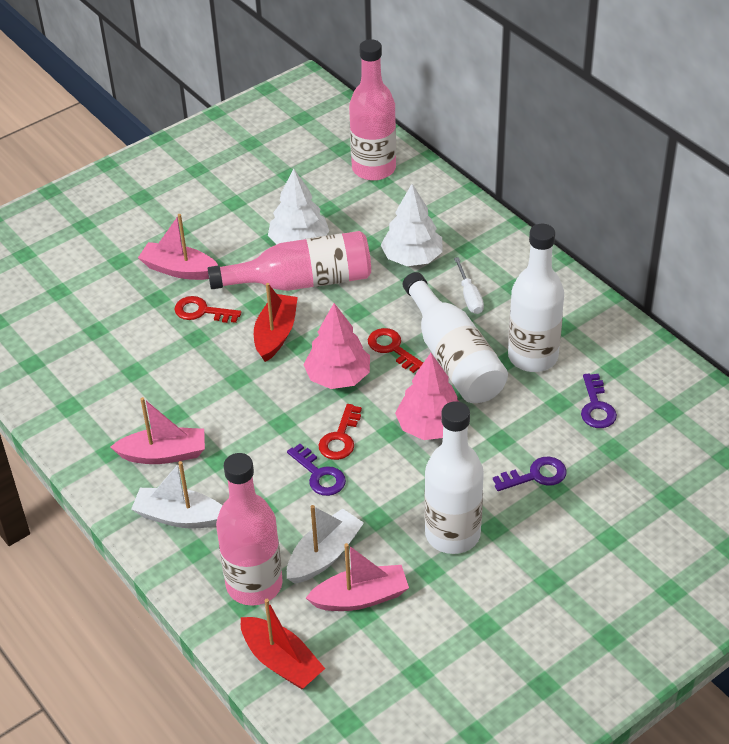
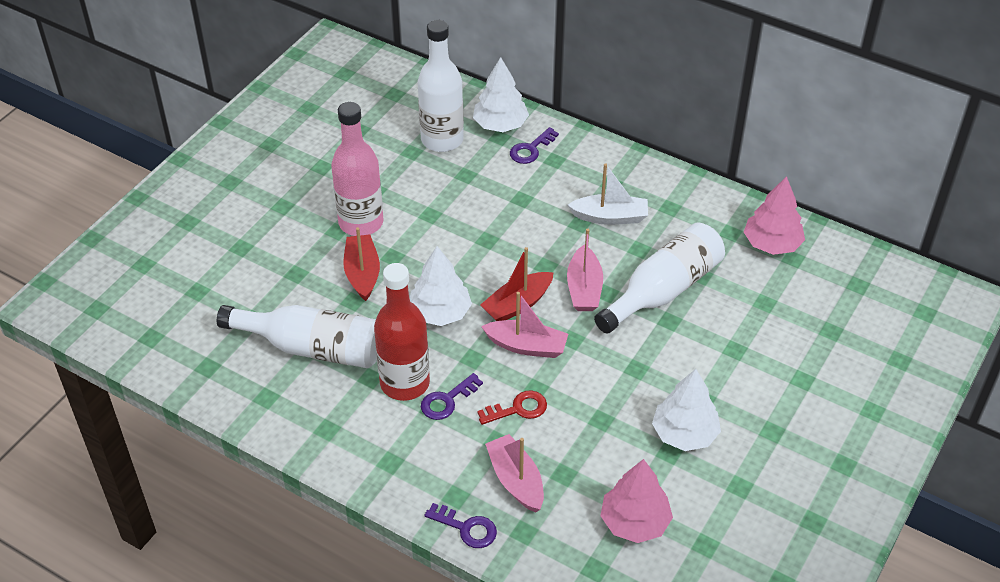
pink bottle: 3 -> 1
red bottle: 0 -> 1
red key: 3 -> 1
white boat: 2 -> 1
white screwdriver: 1 -> 0
white tree: 2 -> 3

